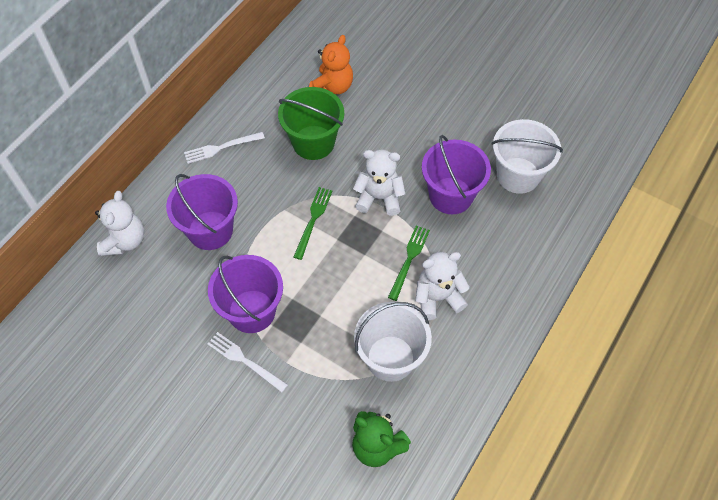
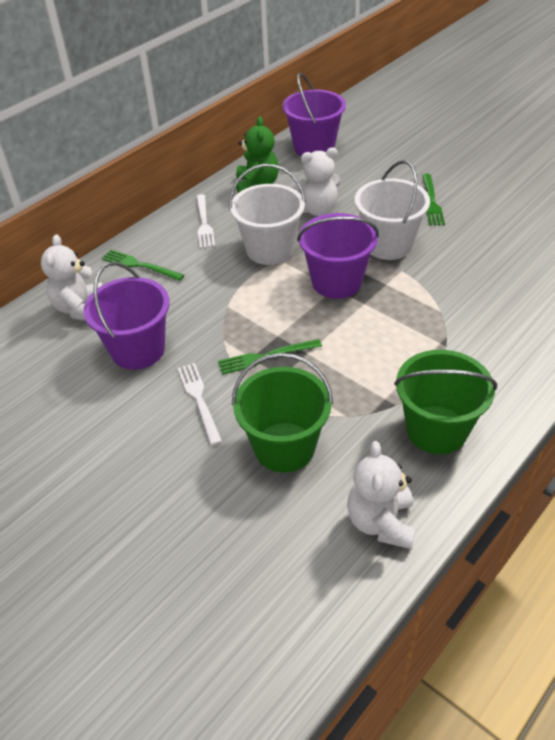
green bucket: 1 -> 2
green fork: 2 -> 3
orange teddy bear: 1 -> 0

